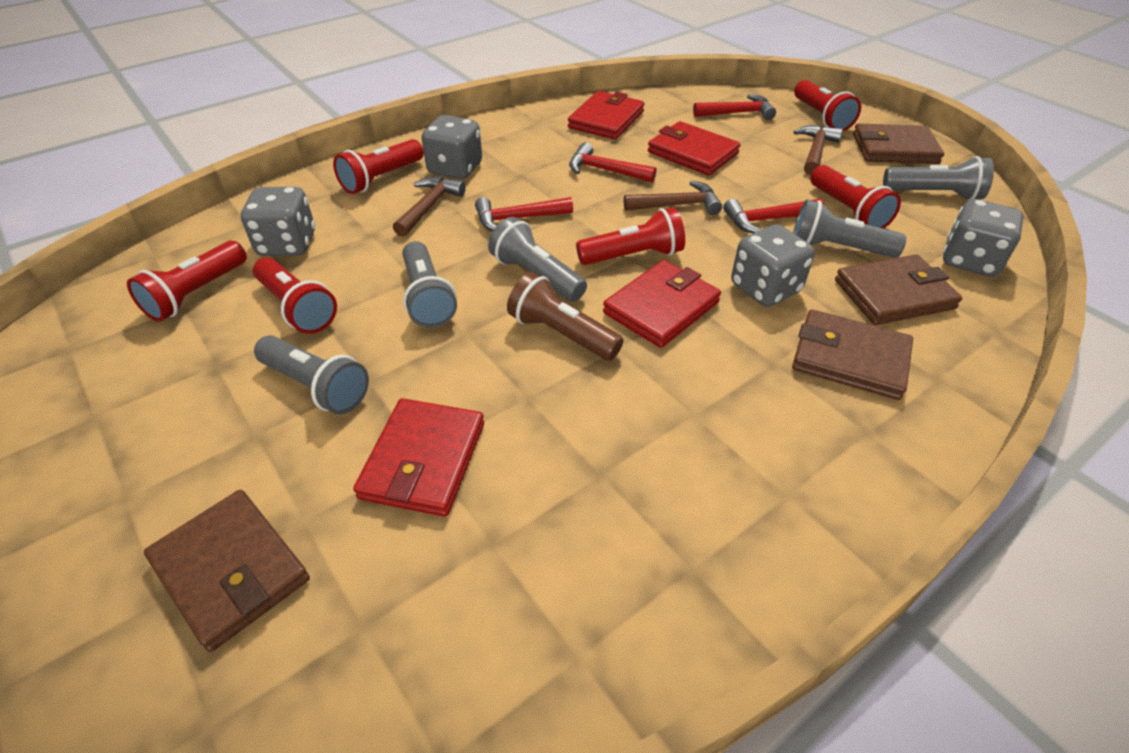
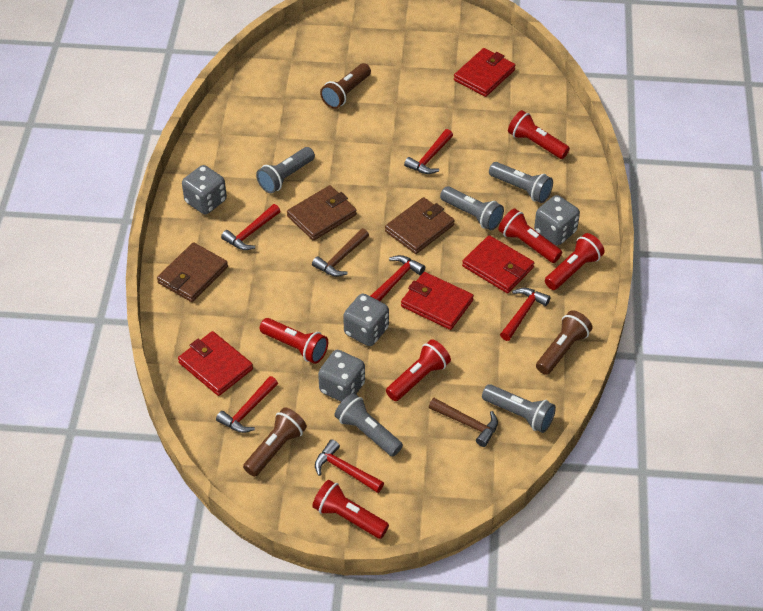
brown flashlight: 1 -> 3
brown hammer: 3 -> 2
brown wallet: 4 -> 3
red hammer: 4 -> 6

